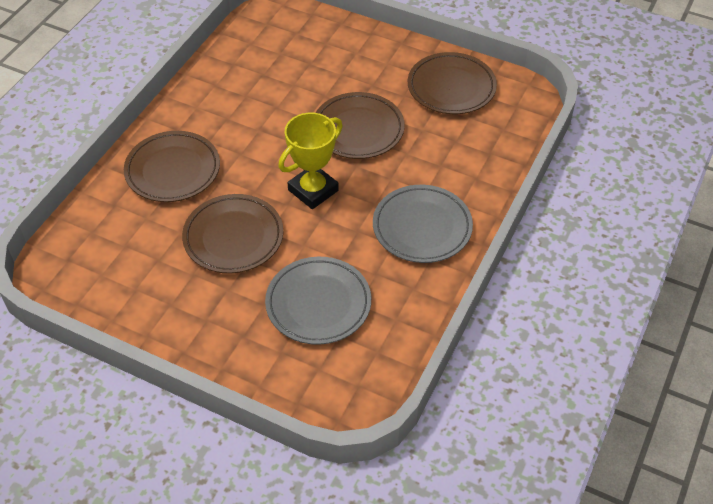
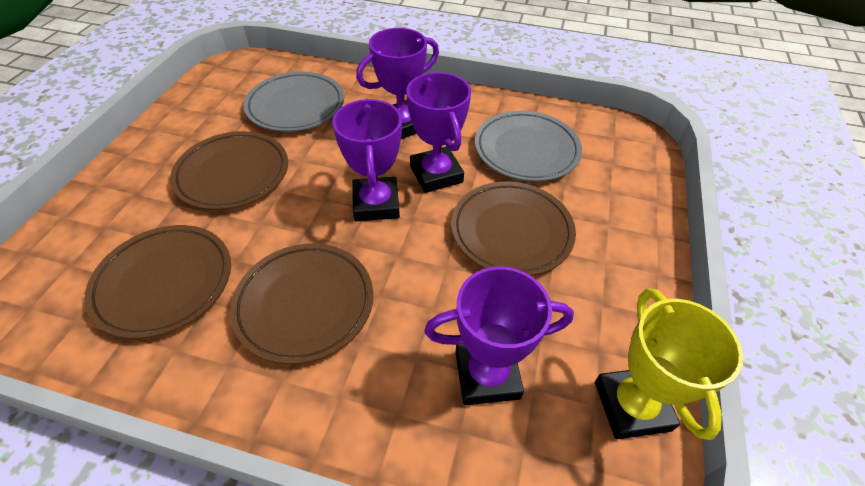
purple trophy: 0 -> 4

